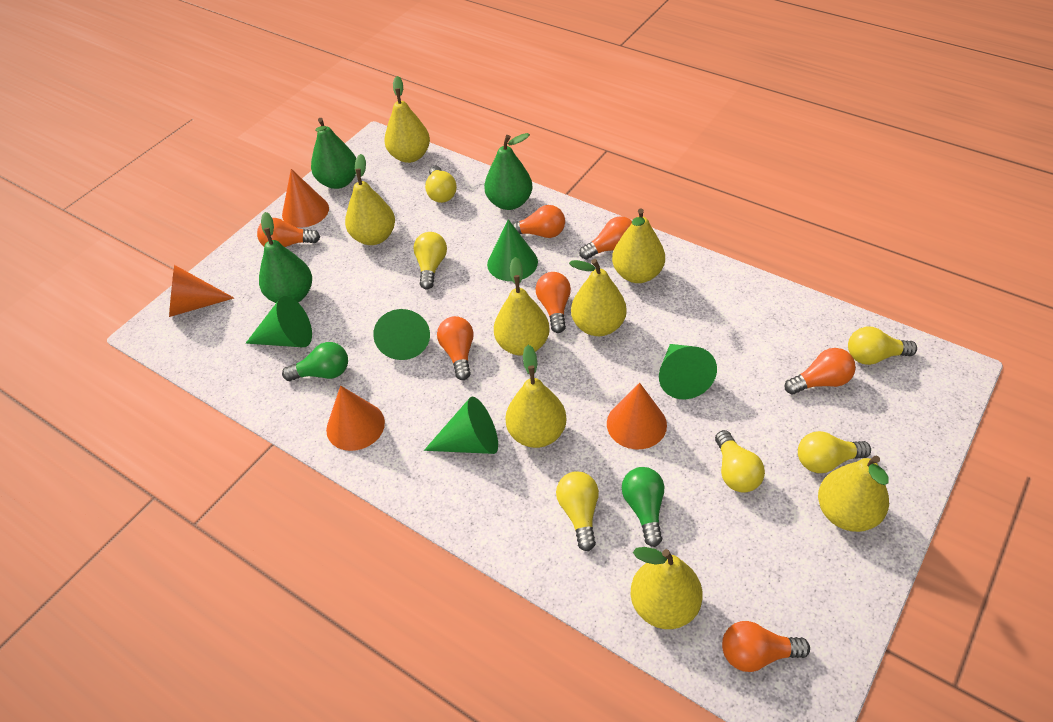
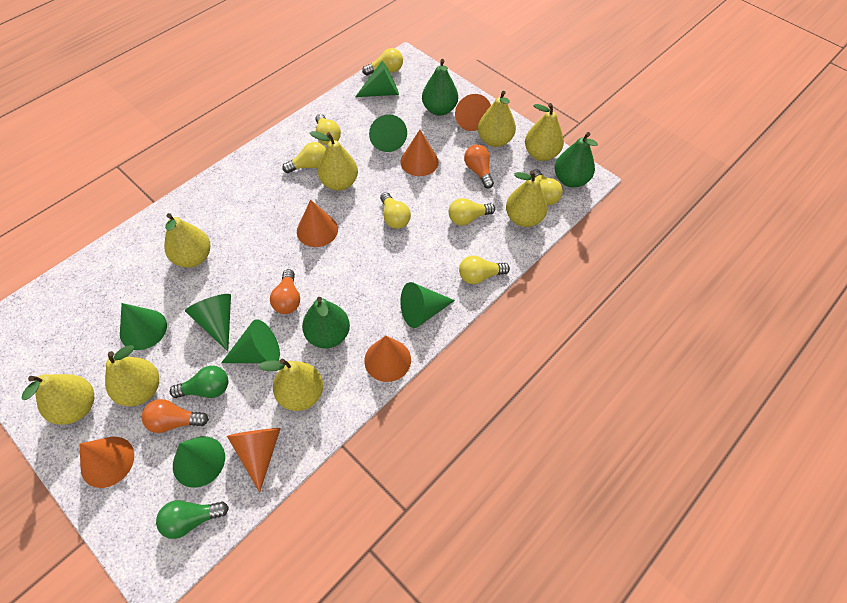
green cone: 5 -> 7
orange cone: 4 -> 6
orange light bulb: 7 -> 3
yellow light bulb: 6 -> 7

